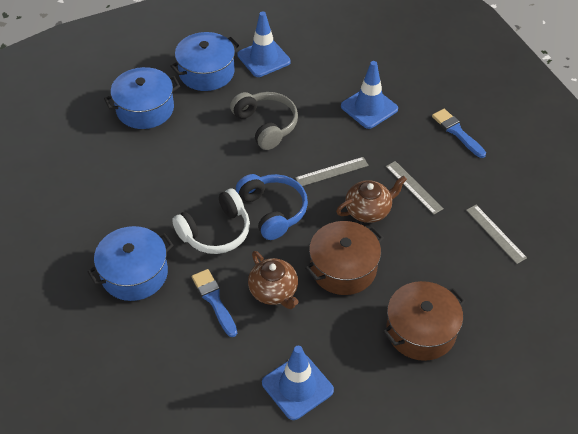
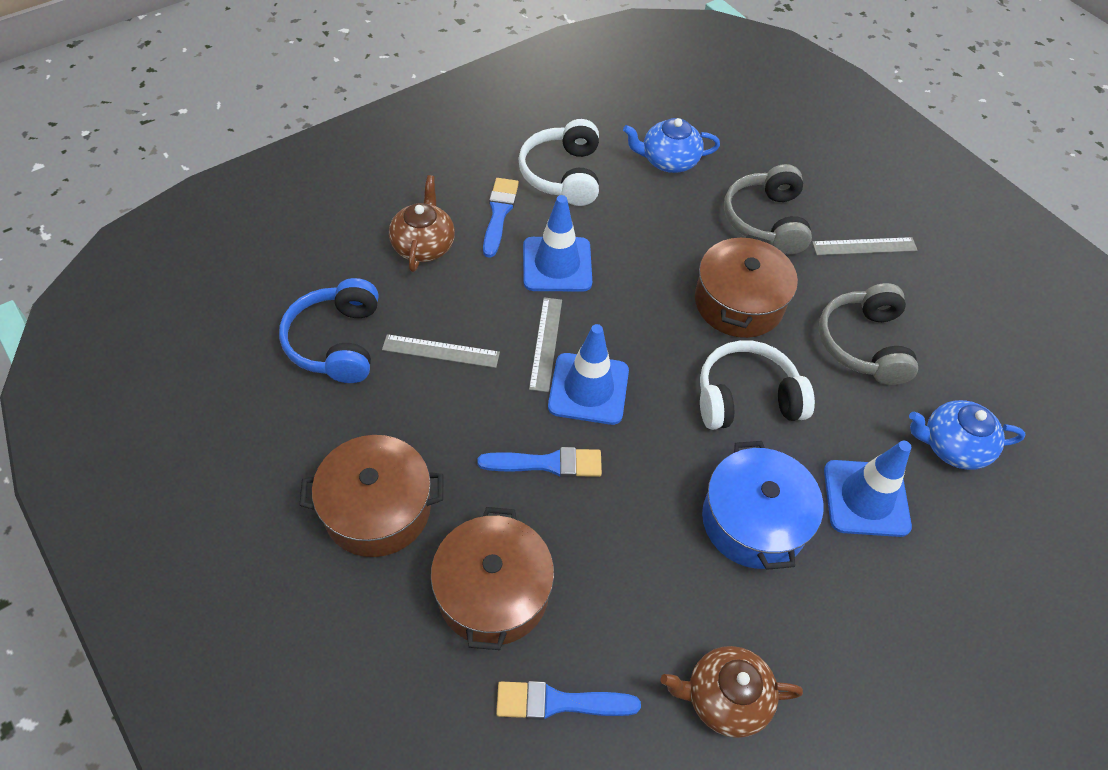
blue brush: 2 -> 3
blue pot: 3 -> 1
blue teapot: 0 -> 2
brown pot: 2 -> 3
grey headphones: 1 -> 2
white headphones: 1 -> 2

